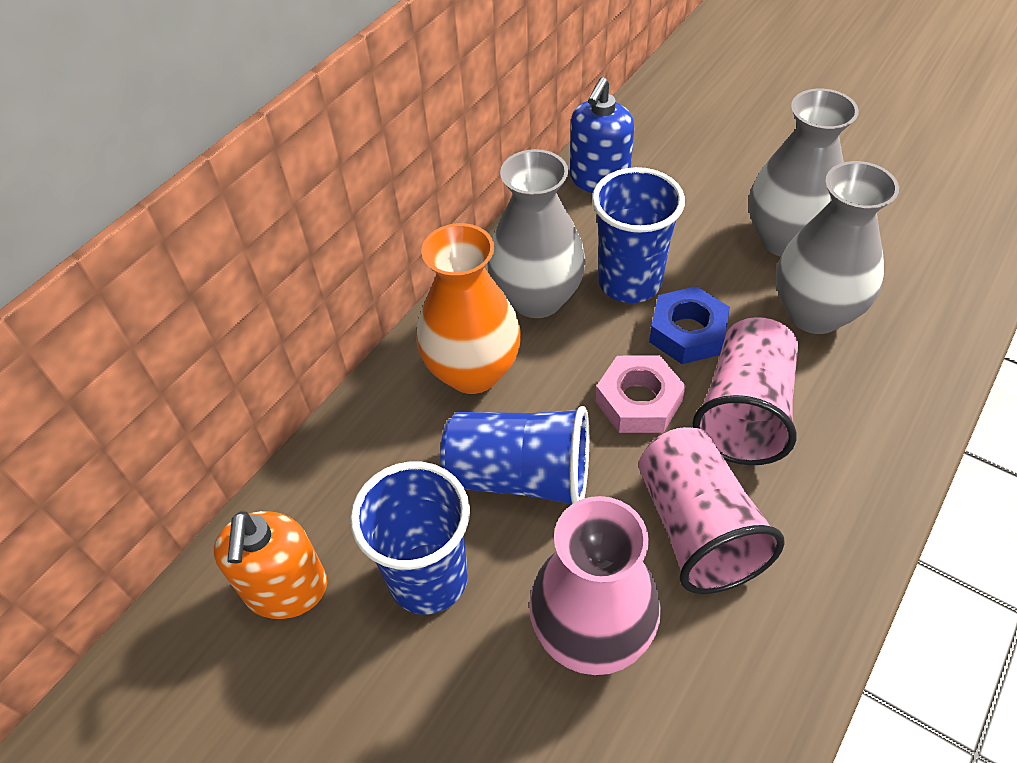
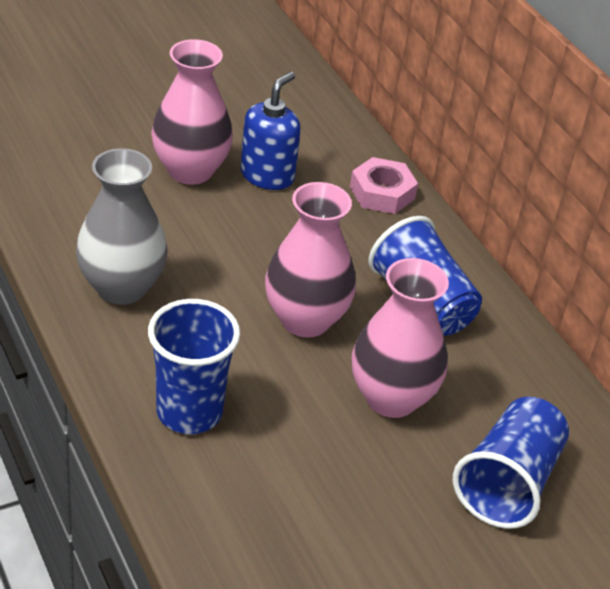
blue nut: 1 -> 0
grey vase: 3 -> 1
orange soap dispenser: 1 -> 0
orange vase: 1 -> 0
pink cup: 2 -> 0
pink vase: 1 -> 3

